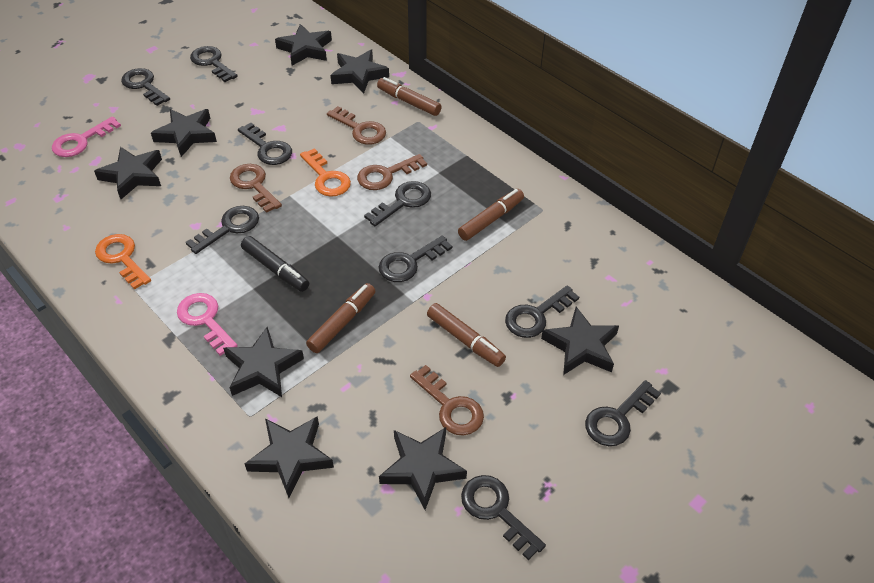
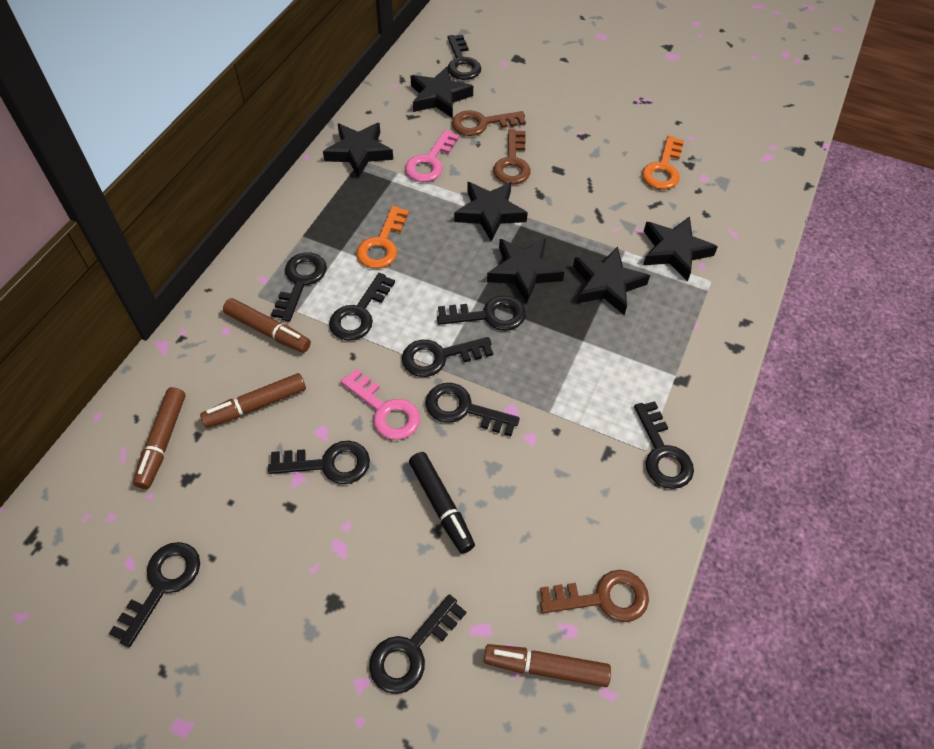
black key: 9 -> 10
black star: 8 -> 6
brown key: 4 -> 3

